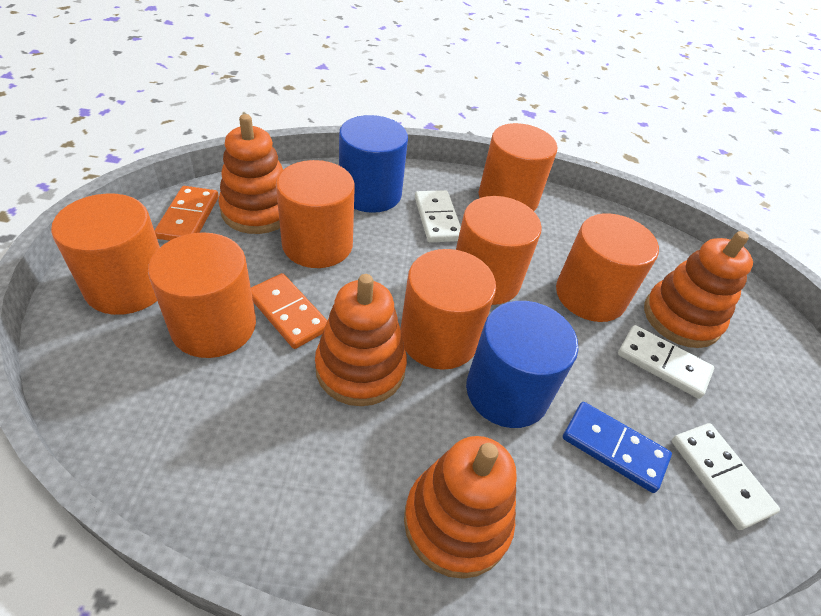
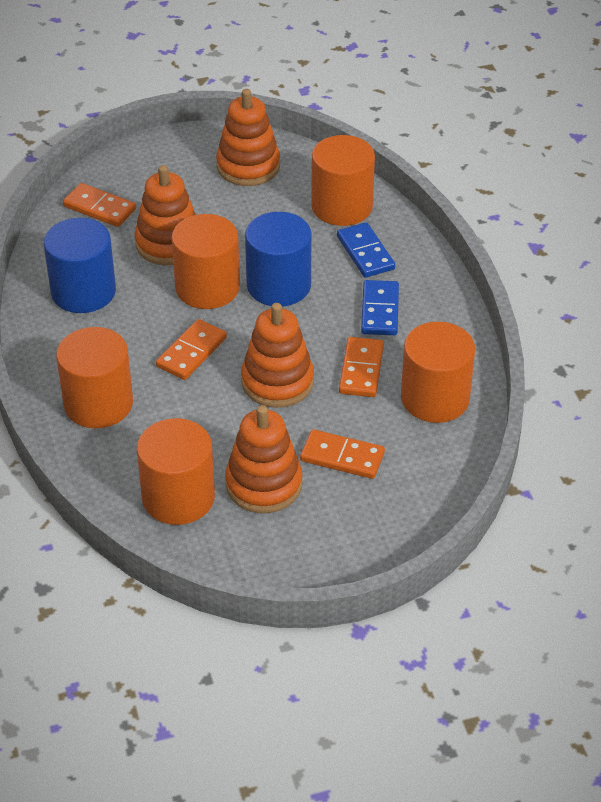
blue domino: 1 -> 2
orange cylinder: 7 -> 5
orange domino: 2 -> 4
white domino: 3 -> 0

